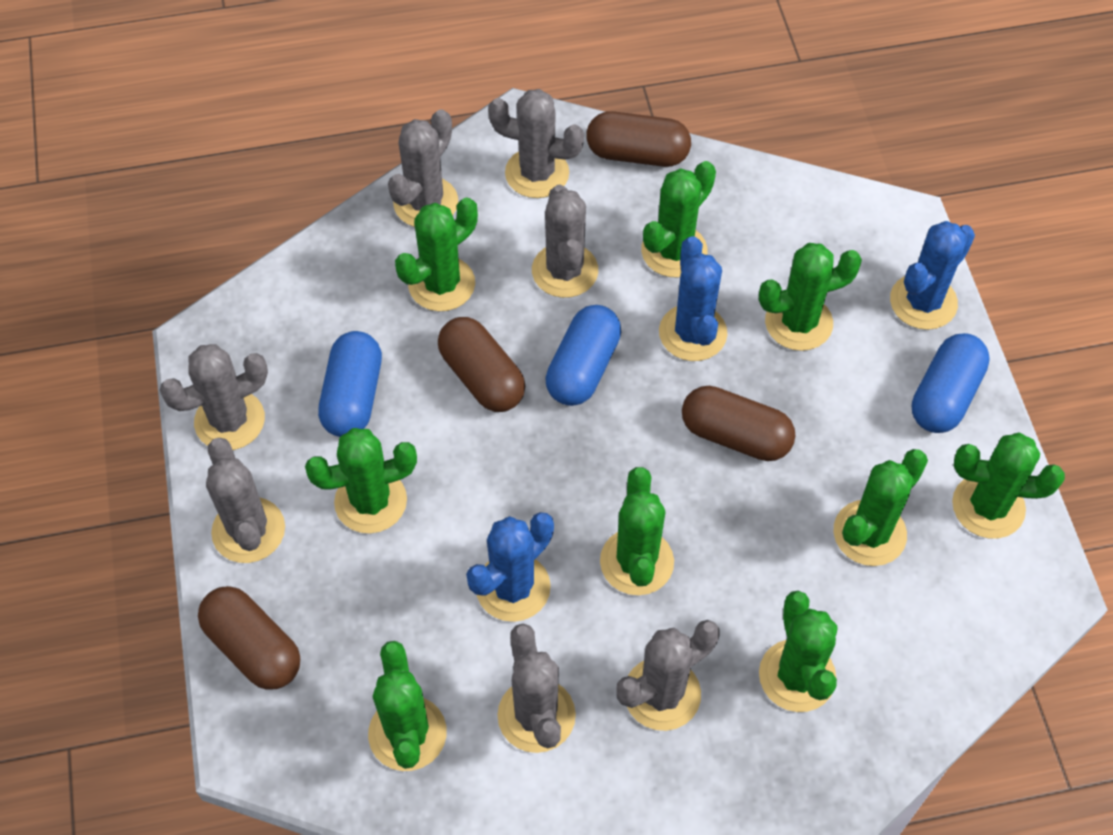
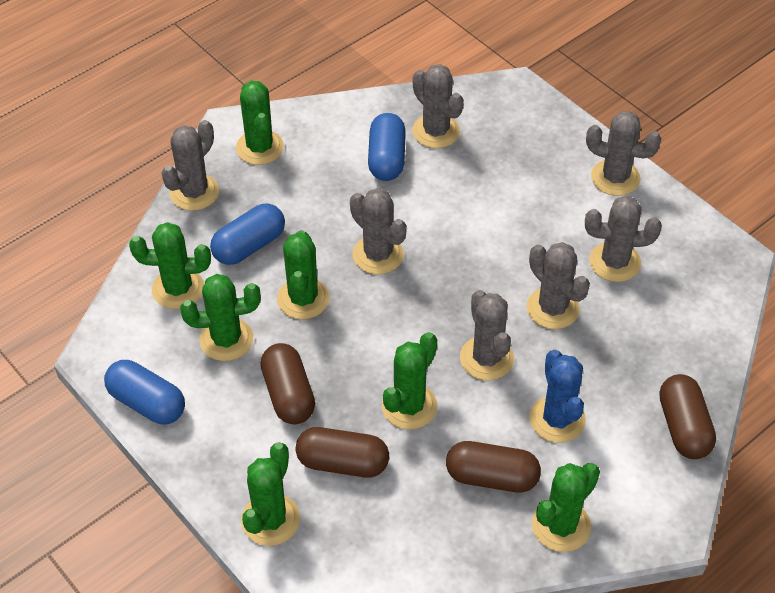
blue cactus: 3 -> 1
green cactus: 9 -> 7

